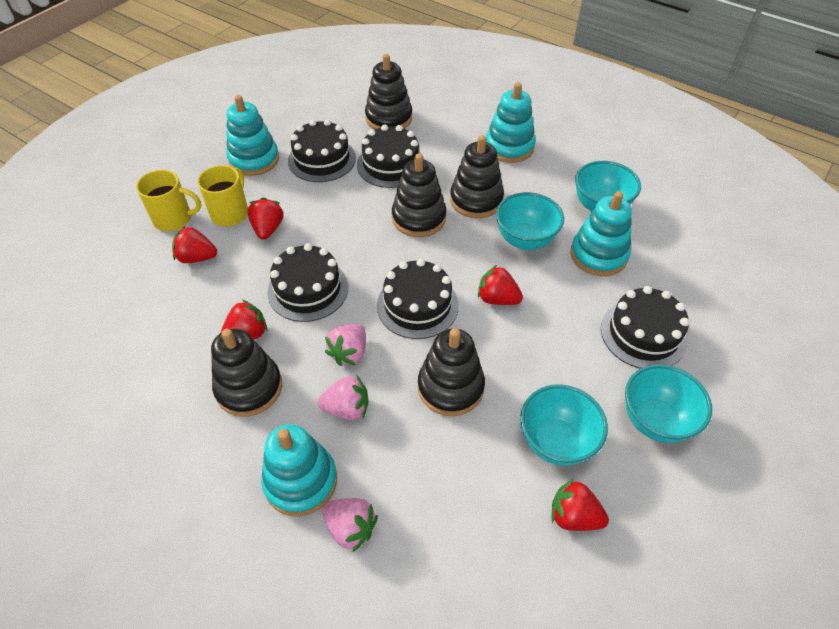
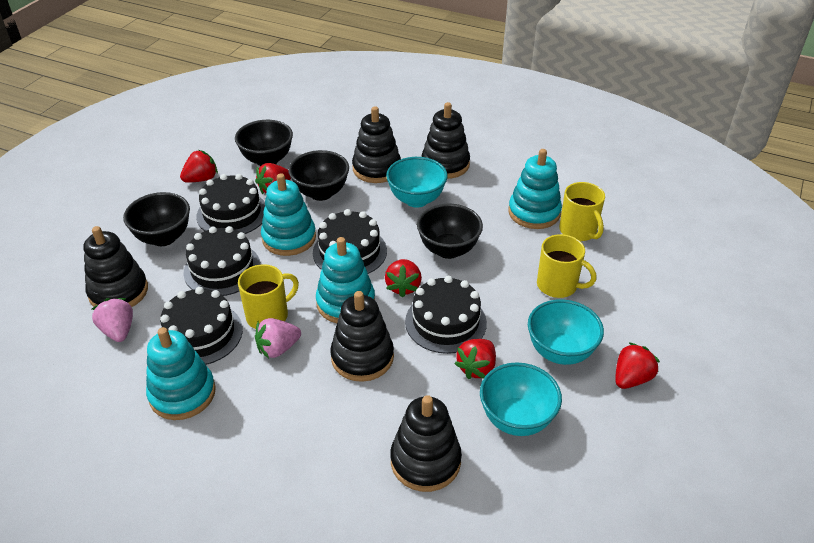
black bowl: 0 -> 4
pink strawberry: 3 -> 2
turquoise bowl: 4 -> 3
yellow mug: 2 -> 3

